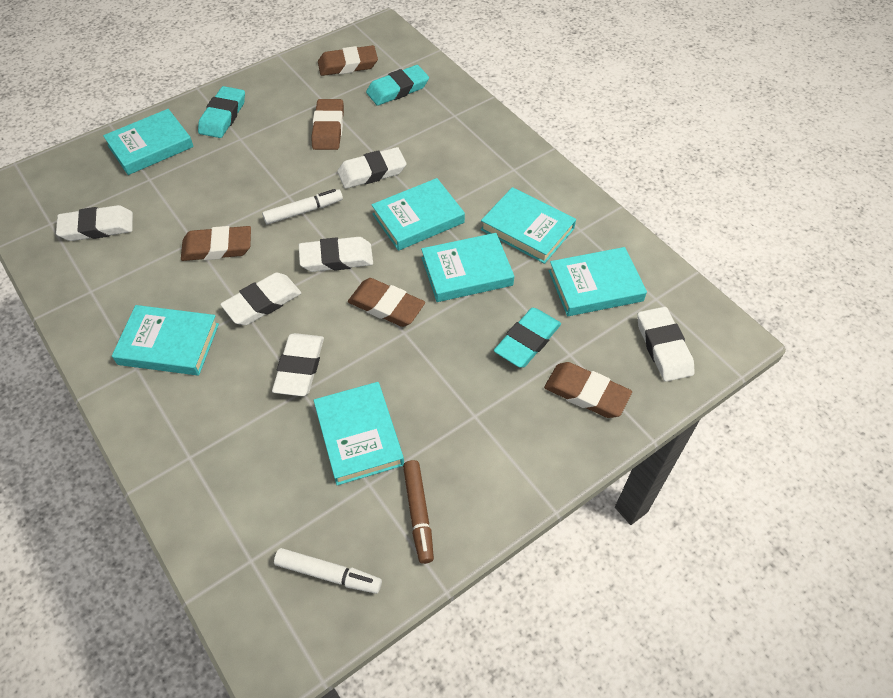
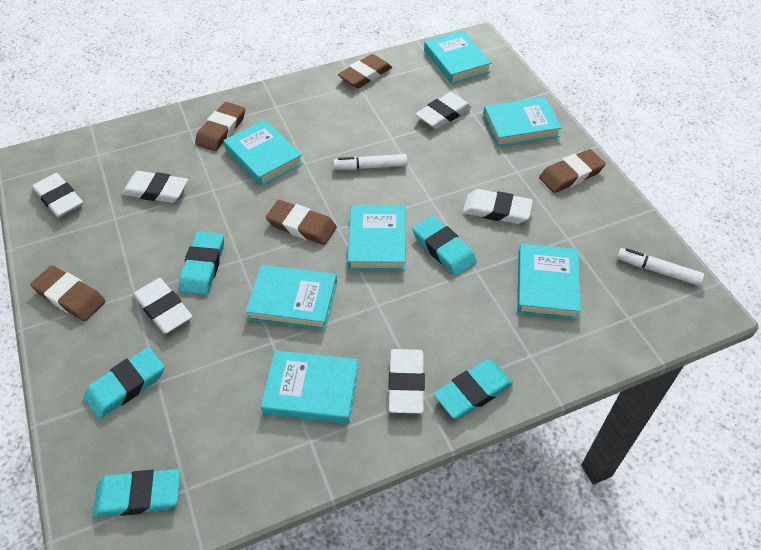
brown marker: 1 -> 0
turquoise eraser: 3 -> 5

